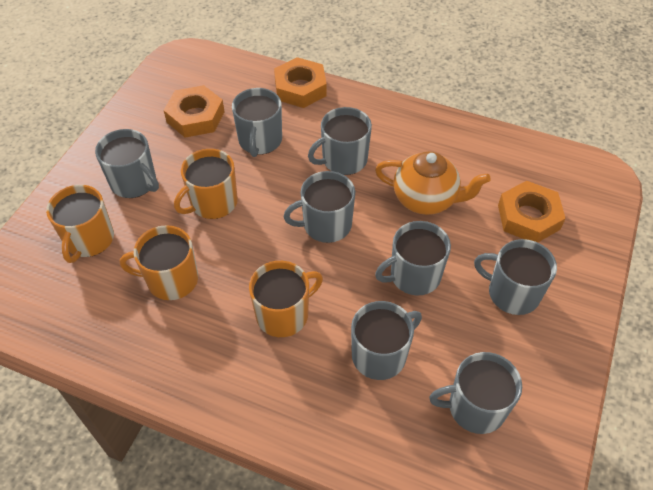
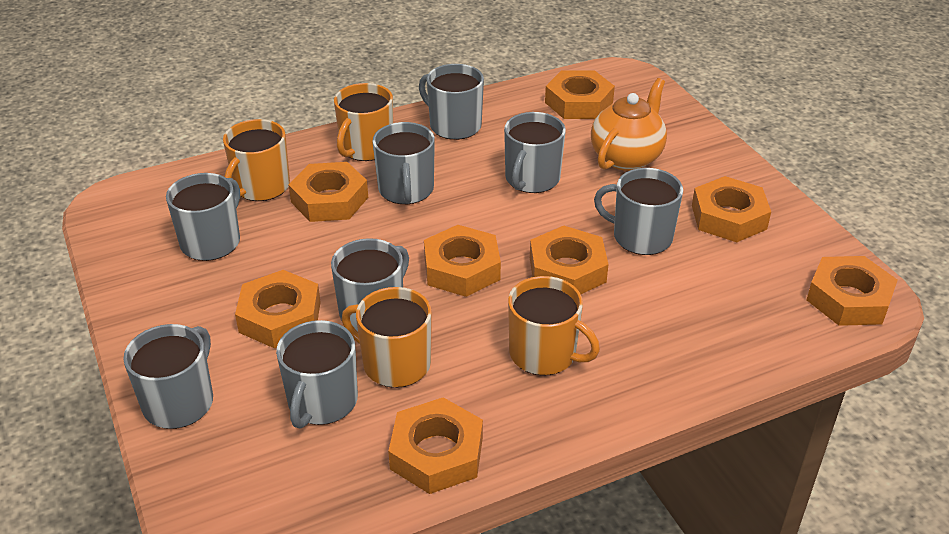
orange nut: 3 -> 8

